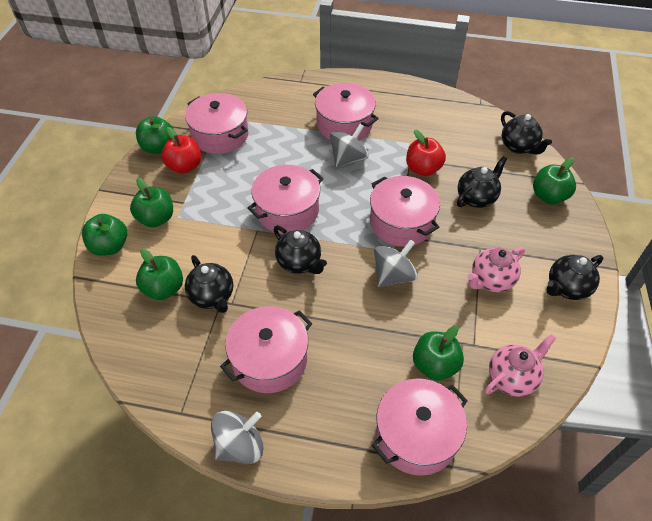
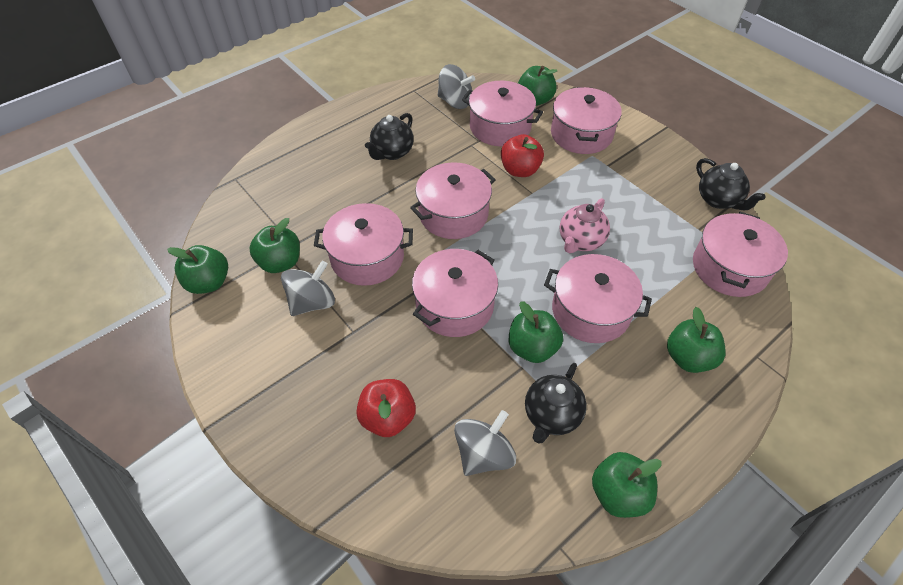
black teapot: 5 -> 3
pink pot: 6 -> 7
pink teapot: 2 -> 1

